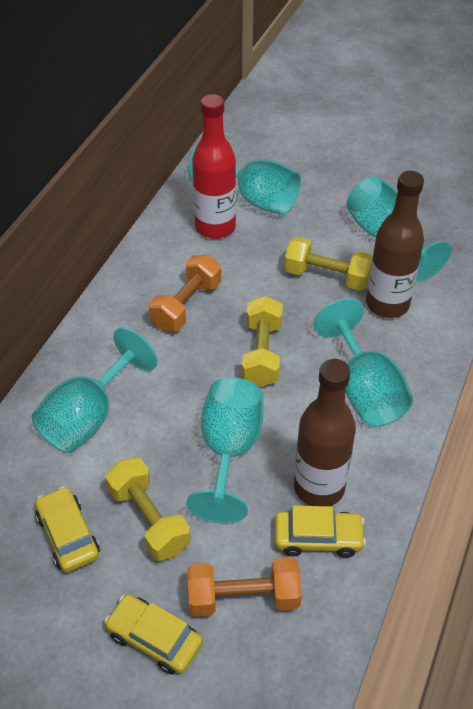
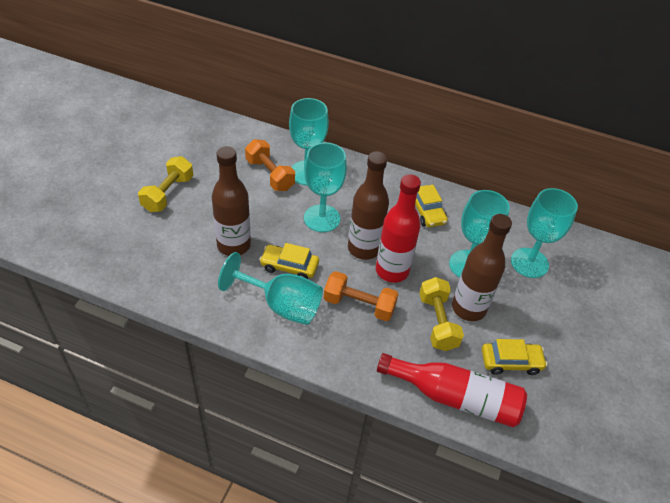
brown bottle: 2 -> 3
red bottle: 1 -> 2
yellow dumbbell: 3 -> 2

